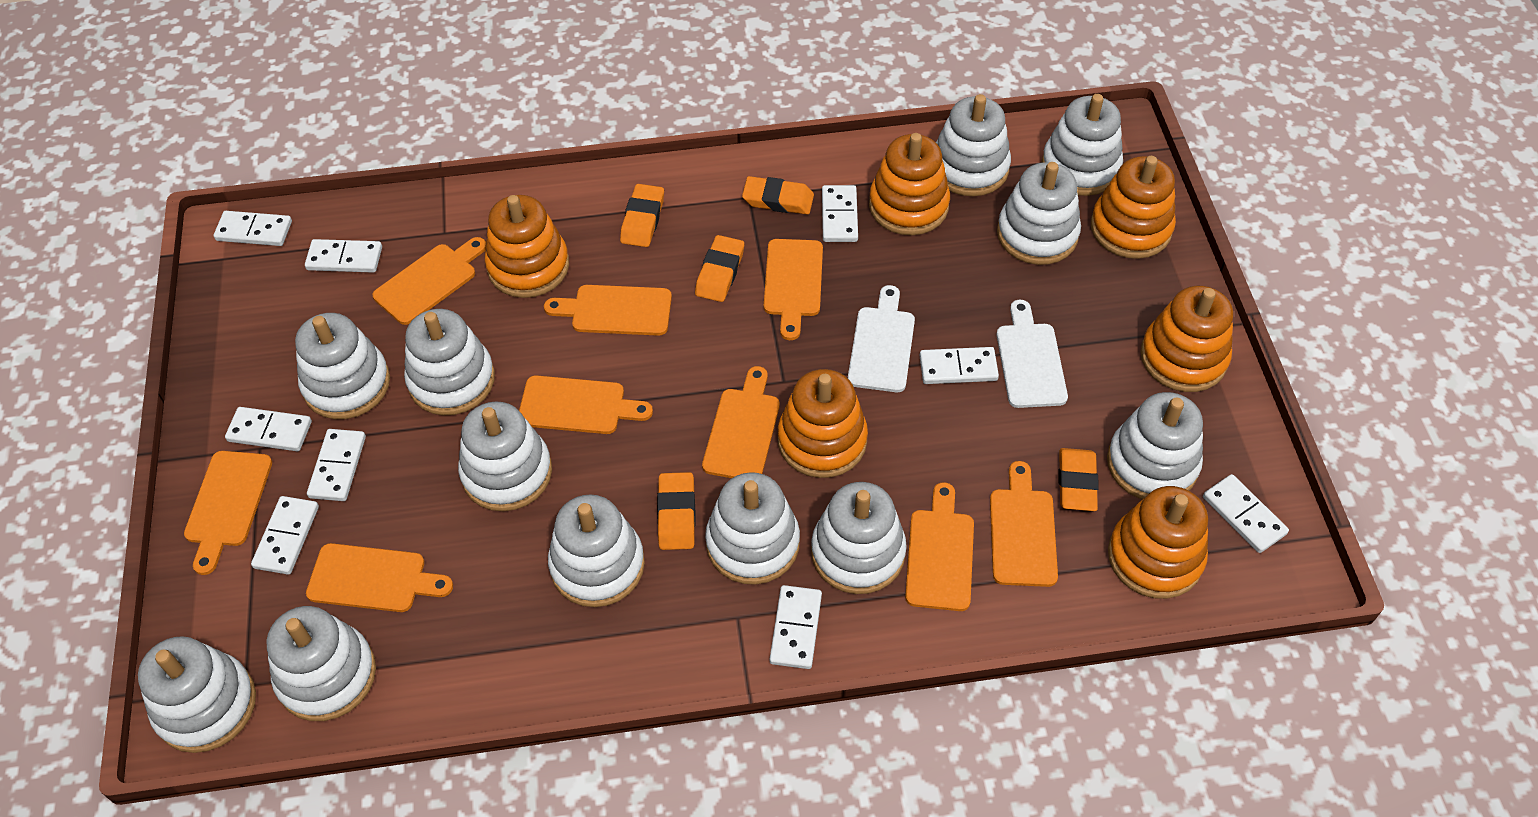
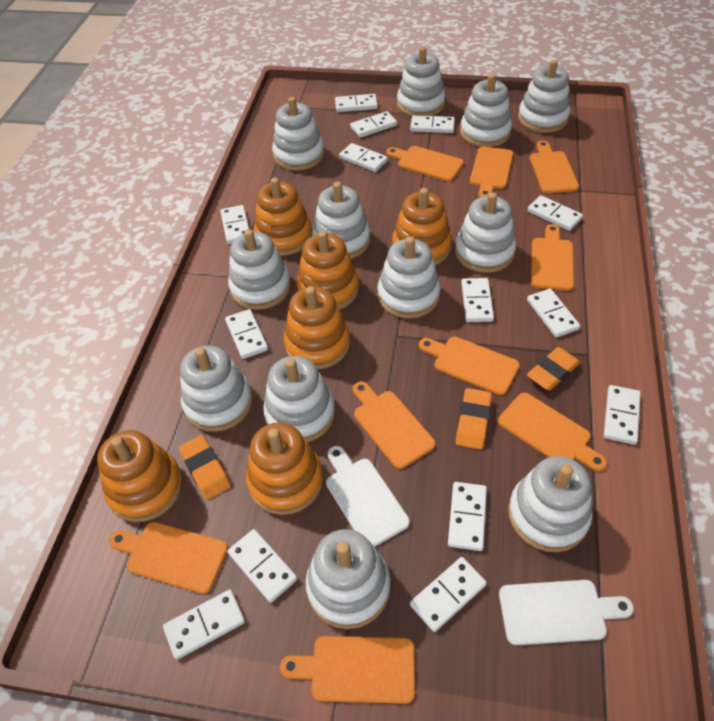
orange eraser: 5 -> 3
white domino: 9 -> 14

